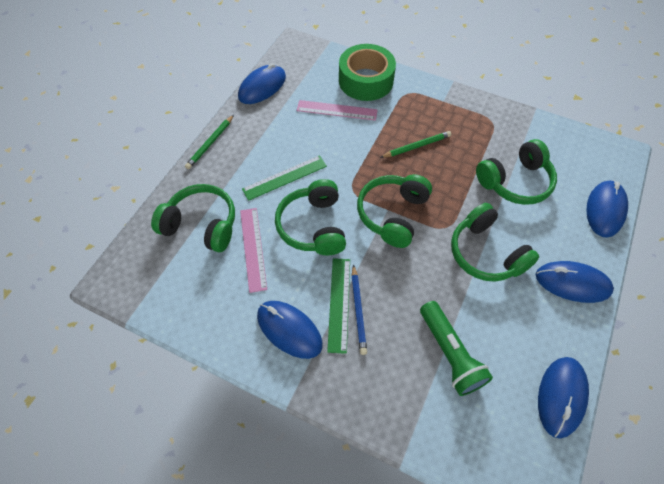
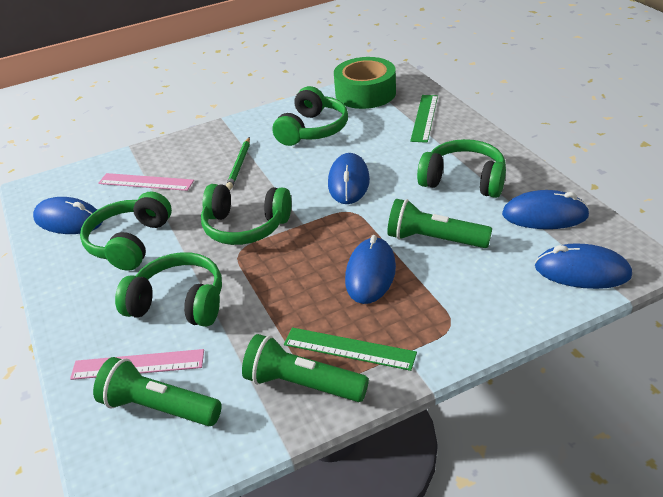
blue pencil: 1 -> 0
green flashlight: 1 -> 3
green pencil: 2 -> 1

